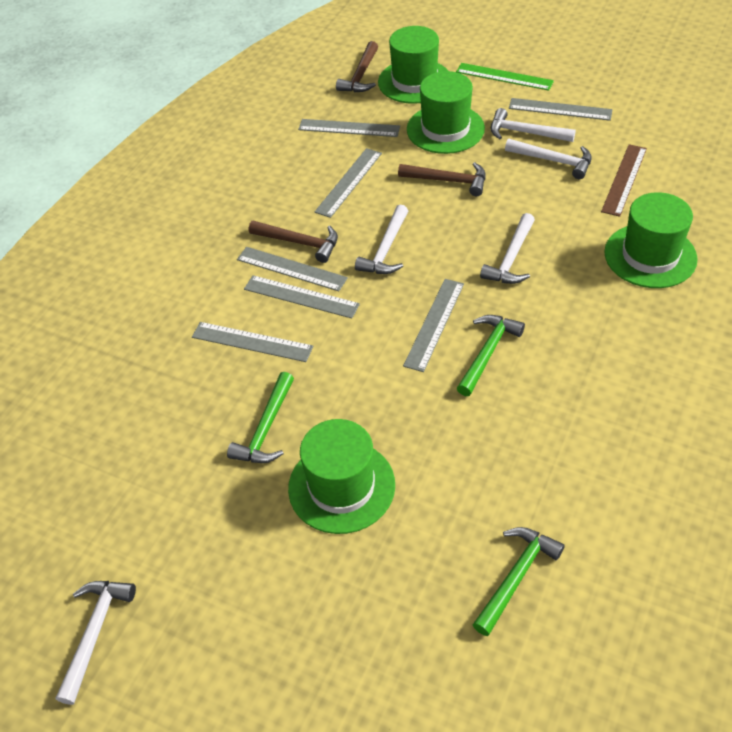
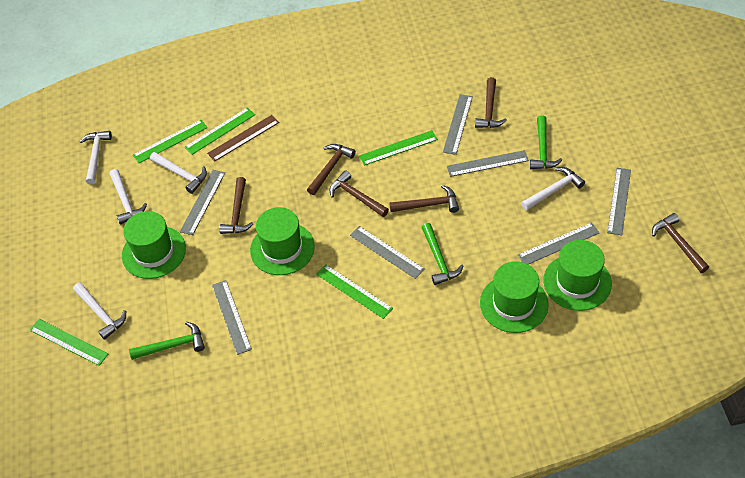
brown hammer: 3 -> 6
green ruler: 1 -> 5

